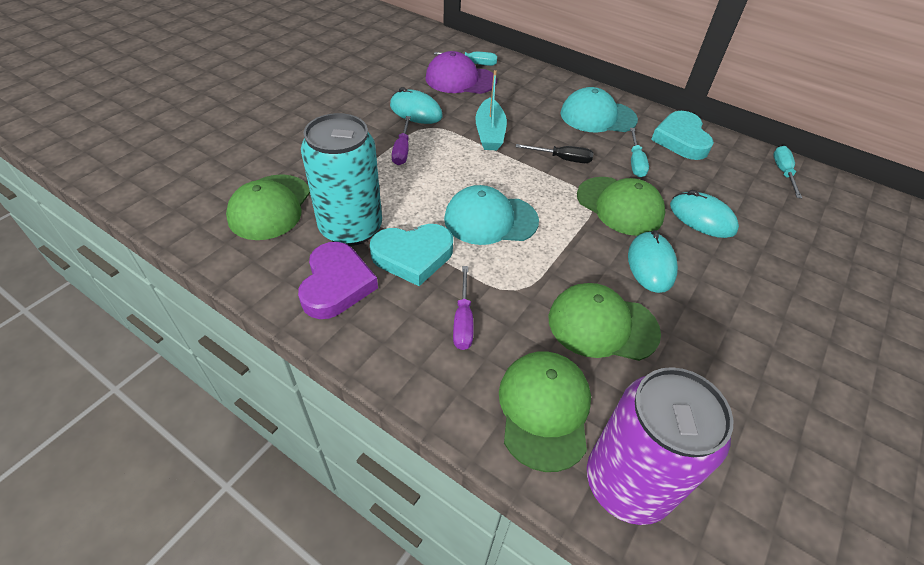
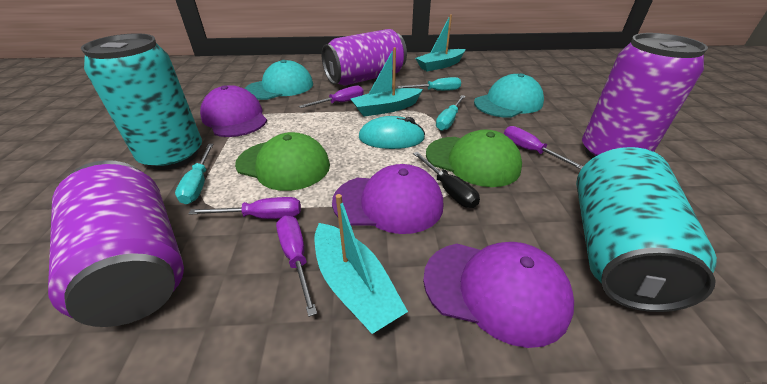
green cap: 4 -> 2
purple can: 1 -> 3
purple cap: 1 -> 3
purple heart: 1 -> 0
purple screwdriver: 2 -> 4
turquoise boat: 1 -> 3
turquoise can: 1 -> 2
turquoise heart: 2 -> 0
turquoise mouse: 3 -> 1

